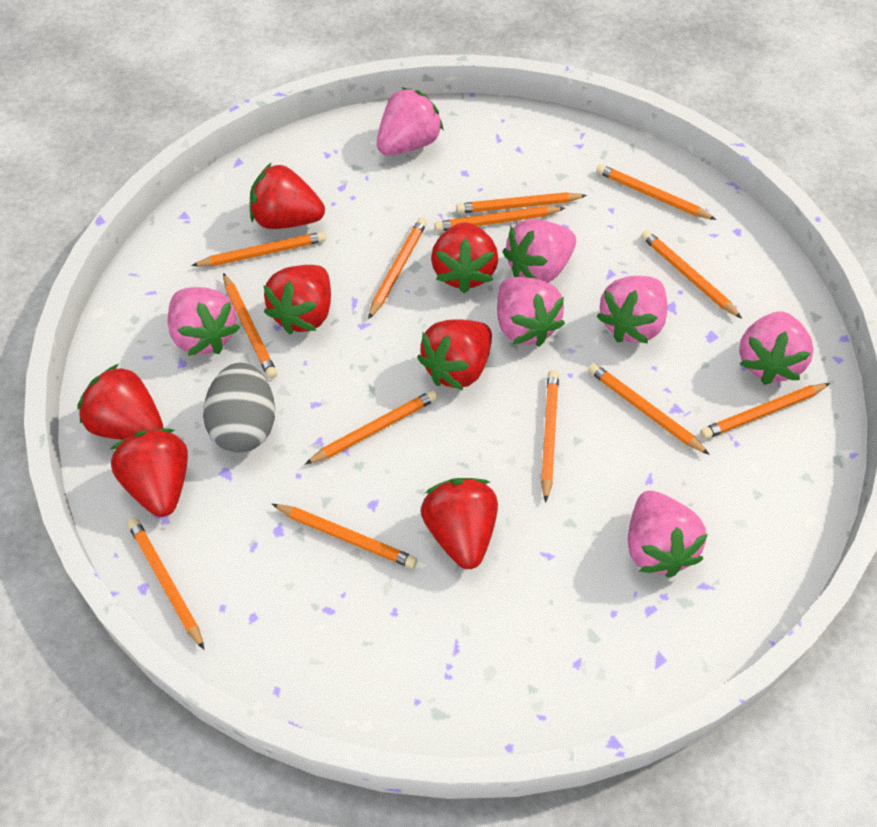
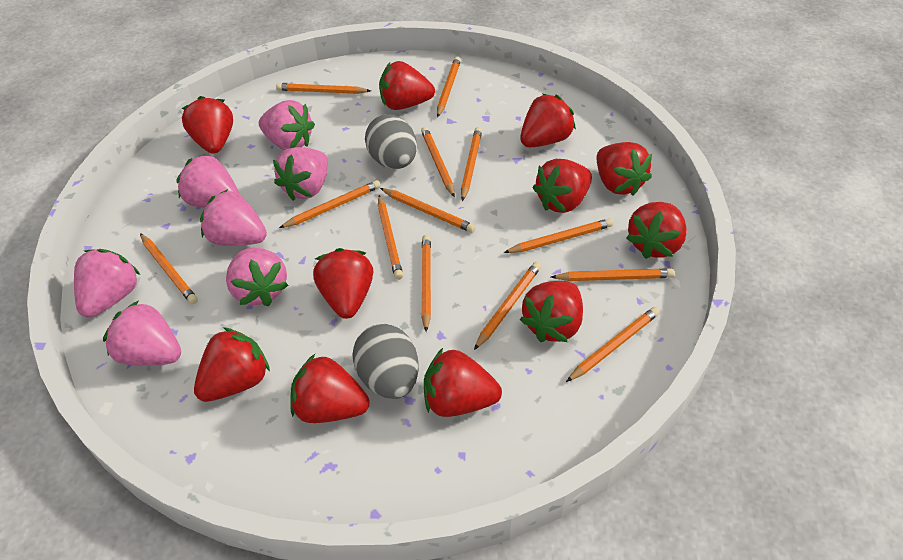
grey egg: 1 -> 2
red strawberry: 7 -> 11

